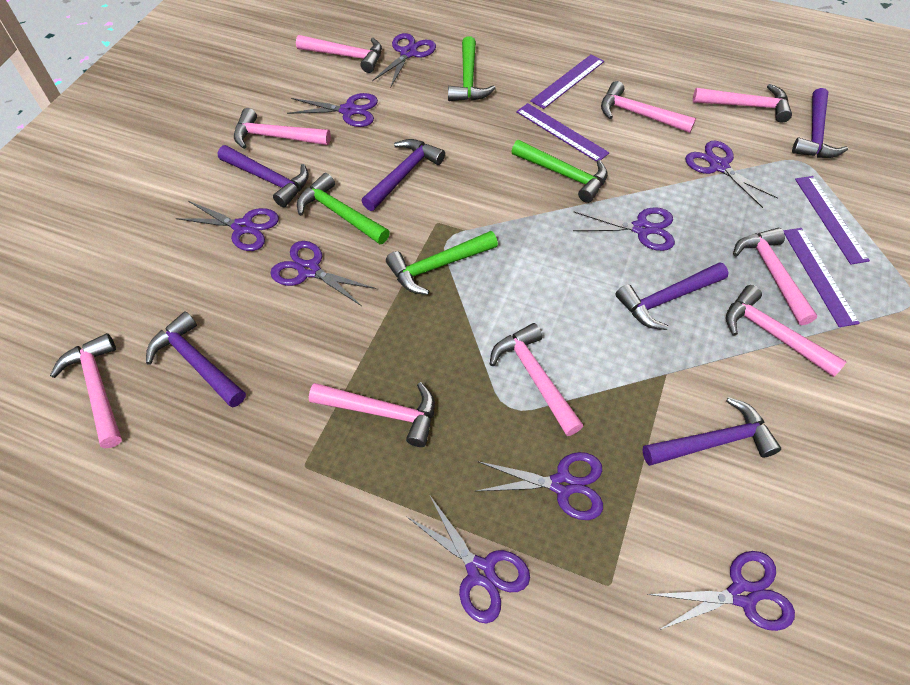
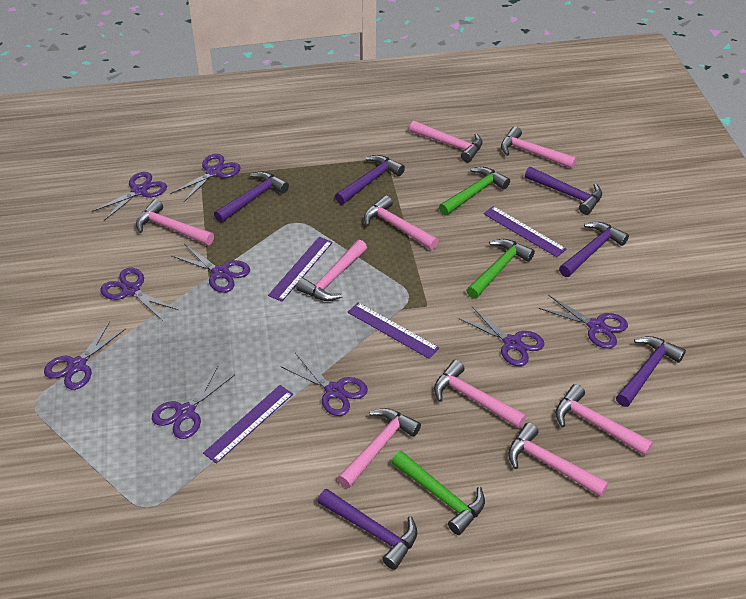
green hammer: 4 -> 3

